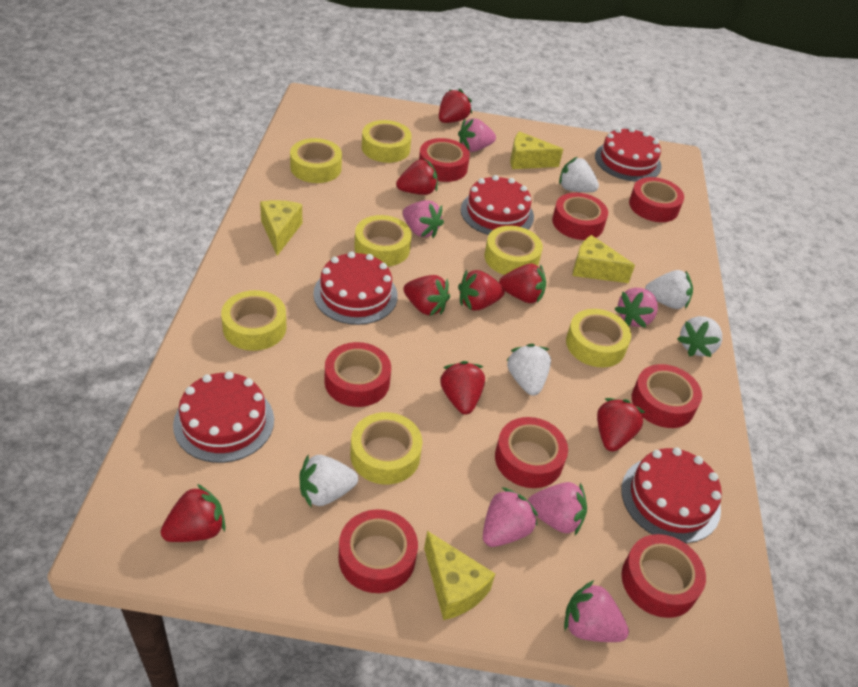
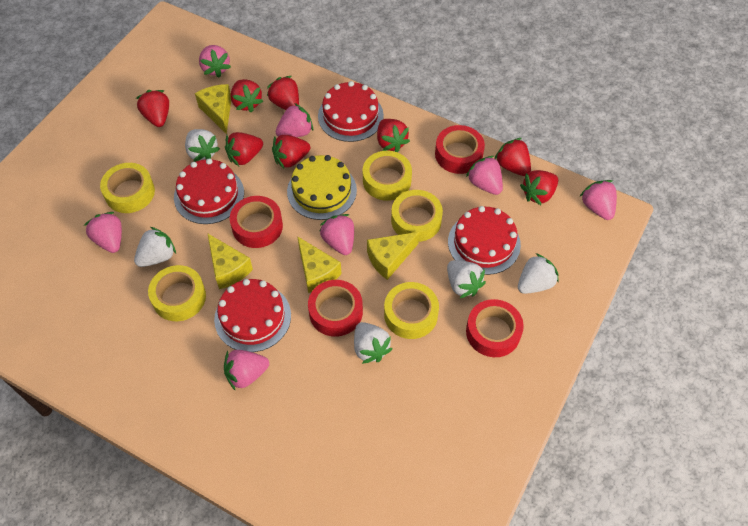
pink strawberry: 6 -> 7
red cake: 5 -> 4
red tape: 8 -> 4
yellow cake: 0 -> 1
yellow tape: 7 -> 5

